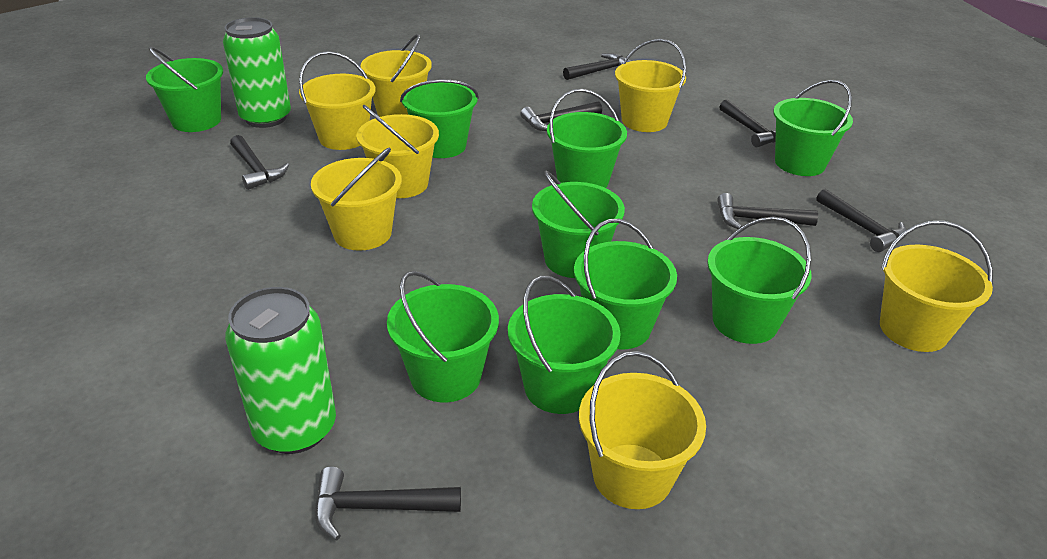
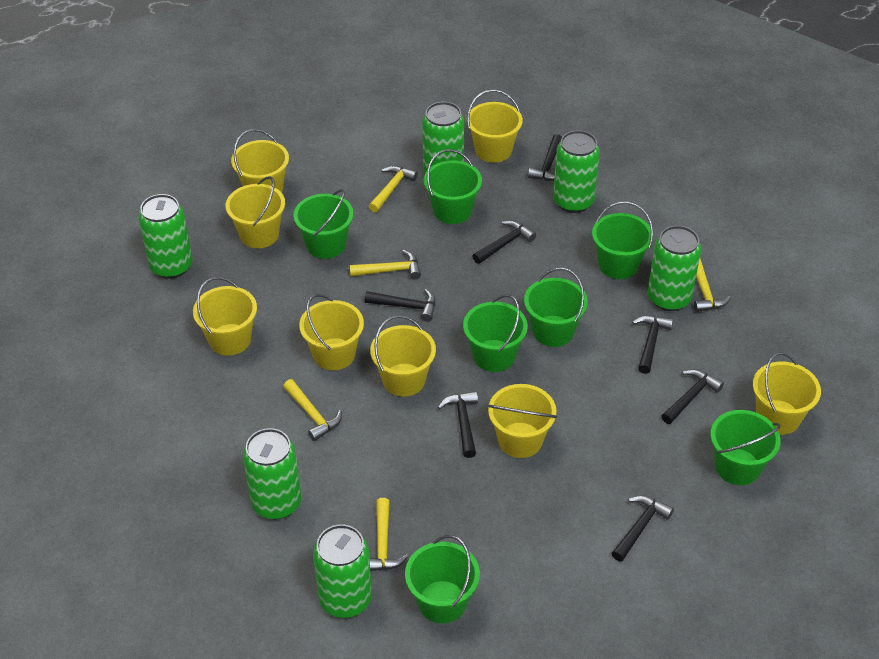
green bucket: 9 -> 7
green can: 2 -> 6
yellow bucket: 7 -> 8
yellow hammer: 0 -> 5

